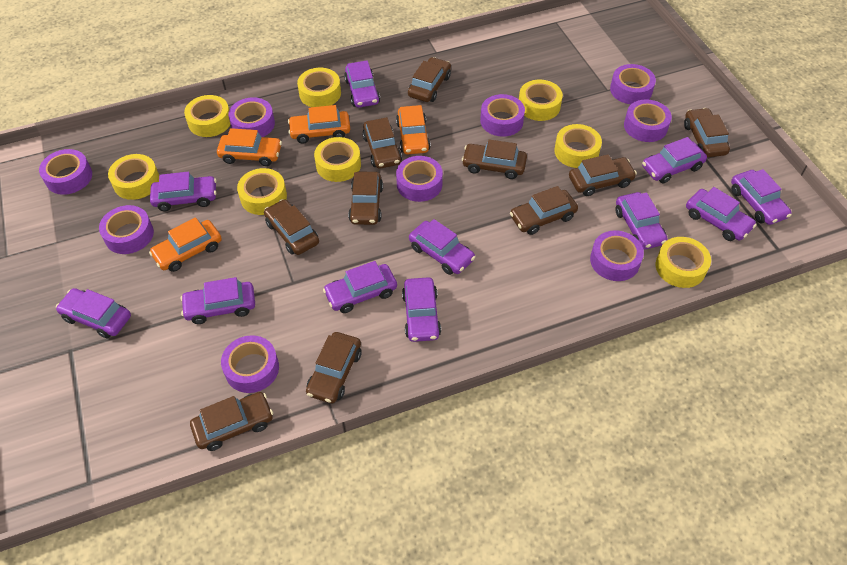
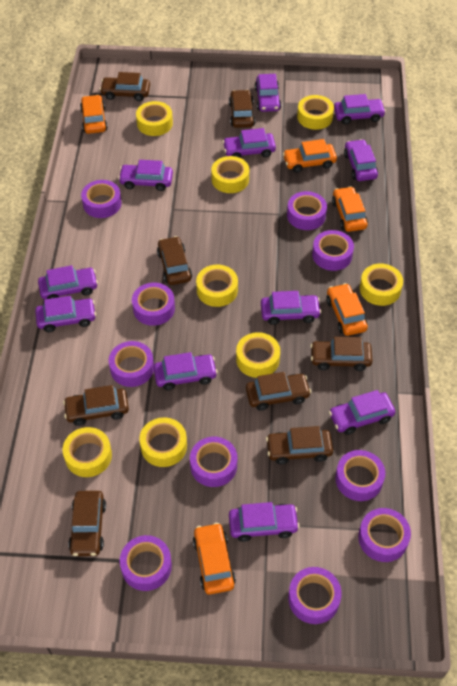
brown car: 10 -> 8
orange car: 4 -> 5
purple tape: 9 -> 10

